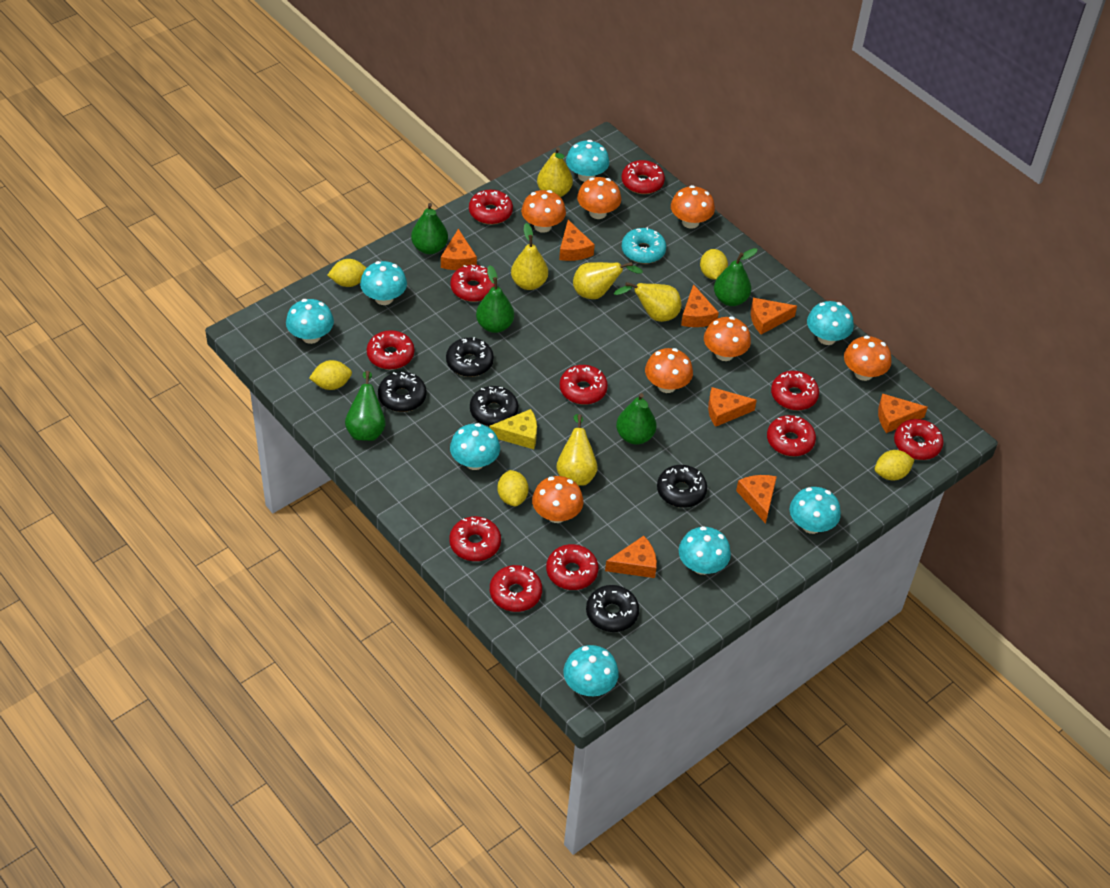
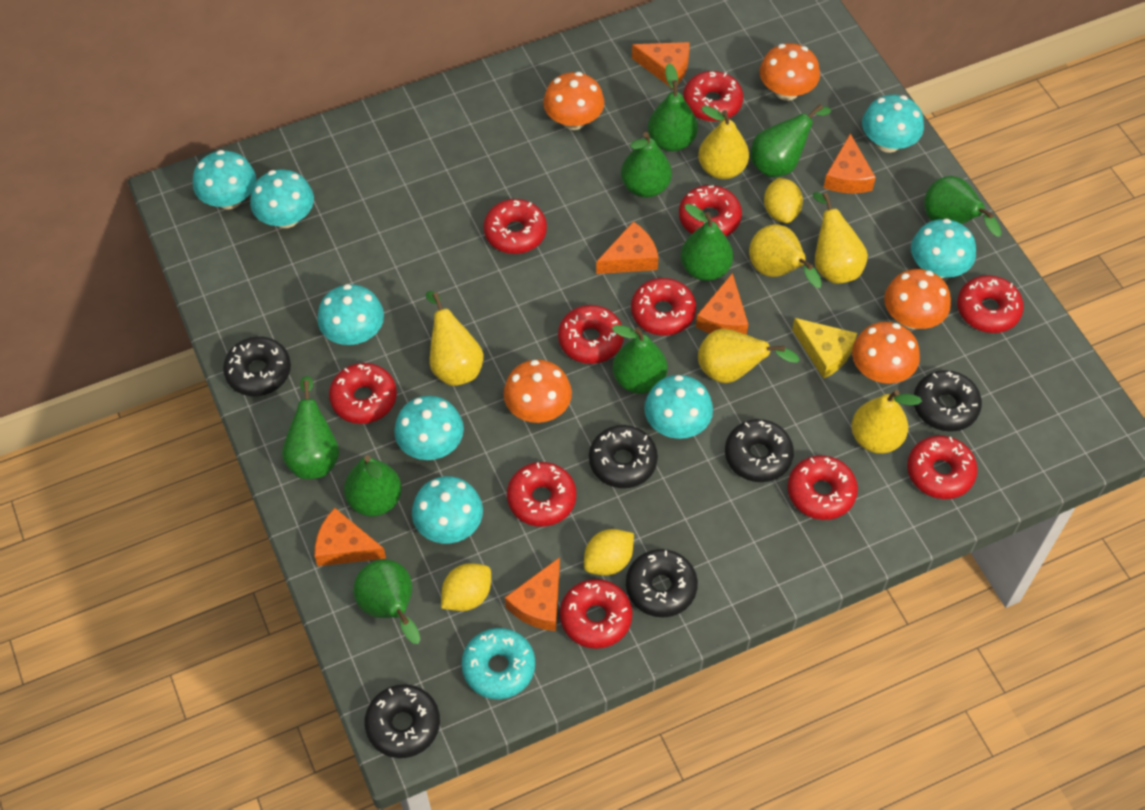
black donut: 5 -> 6
green pear: 5 -> 9
orange cheese: 8 -> 6
orange mushroom: 7 -> 5
yellow lemon: 5 -> 3
yellow pear: 5 -> 6

